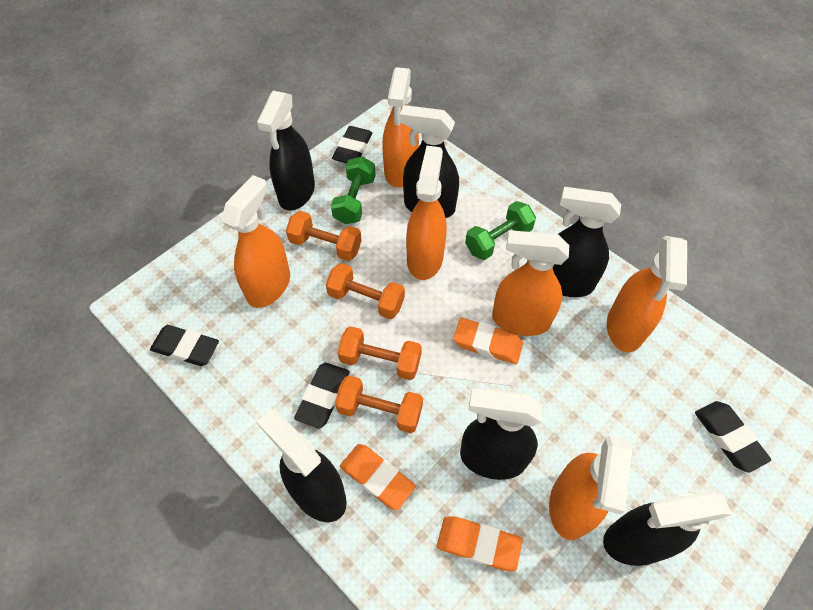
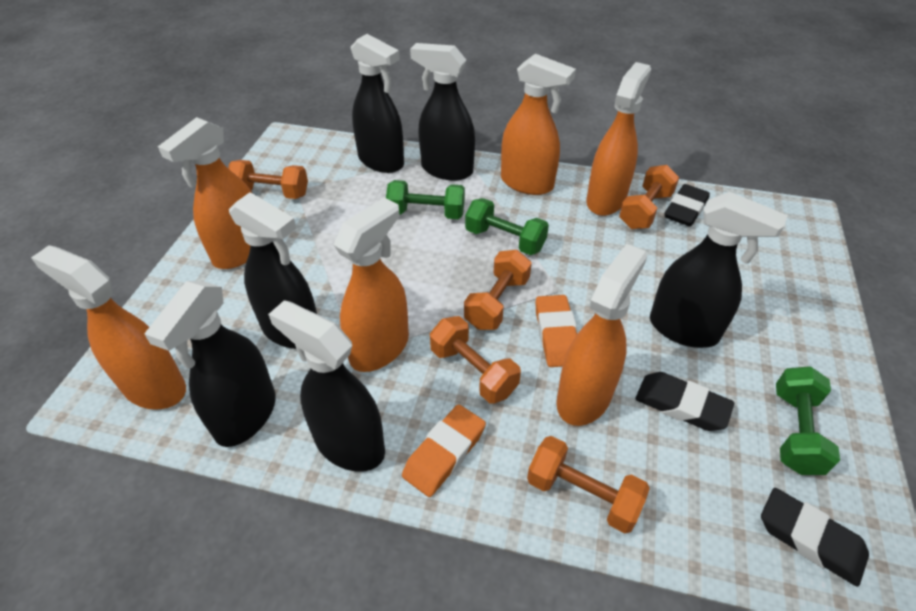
black eraser: 4 -> 3
green dumbbell: 2 -> 3
orange dumbbell: 4 -> 5
orange eraser: 3 -> 2

